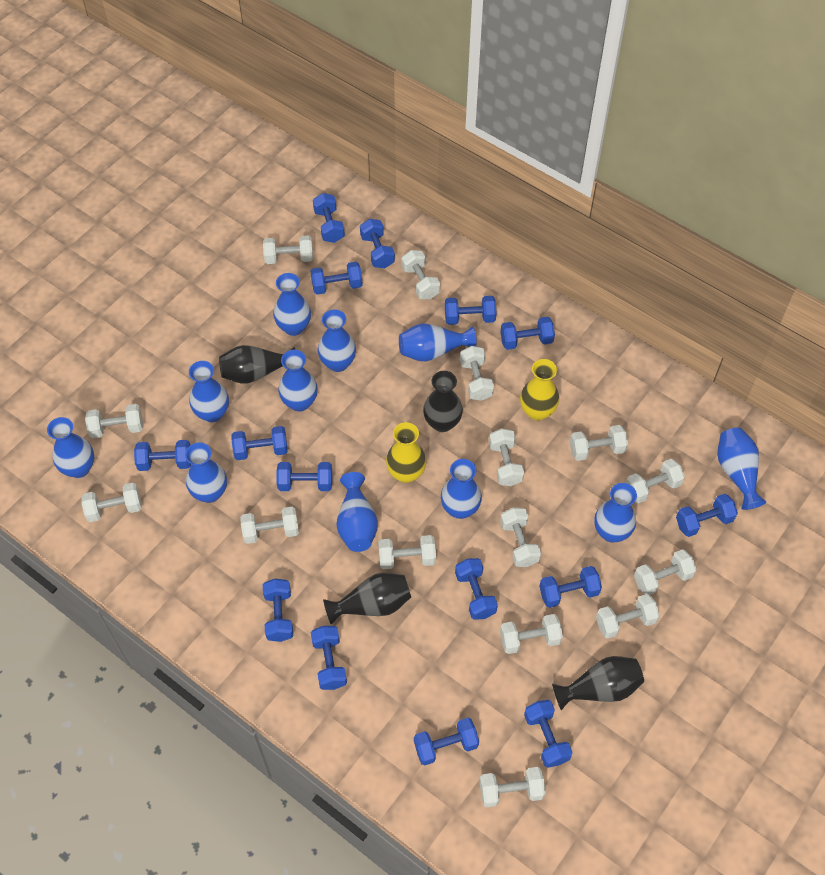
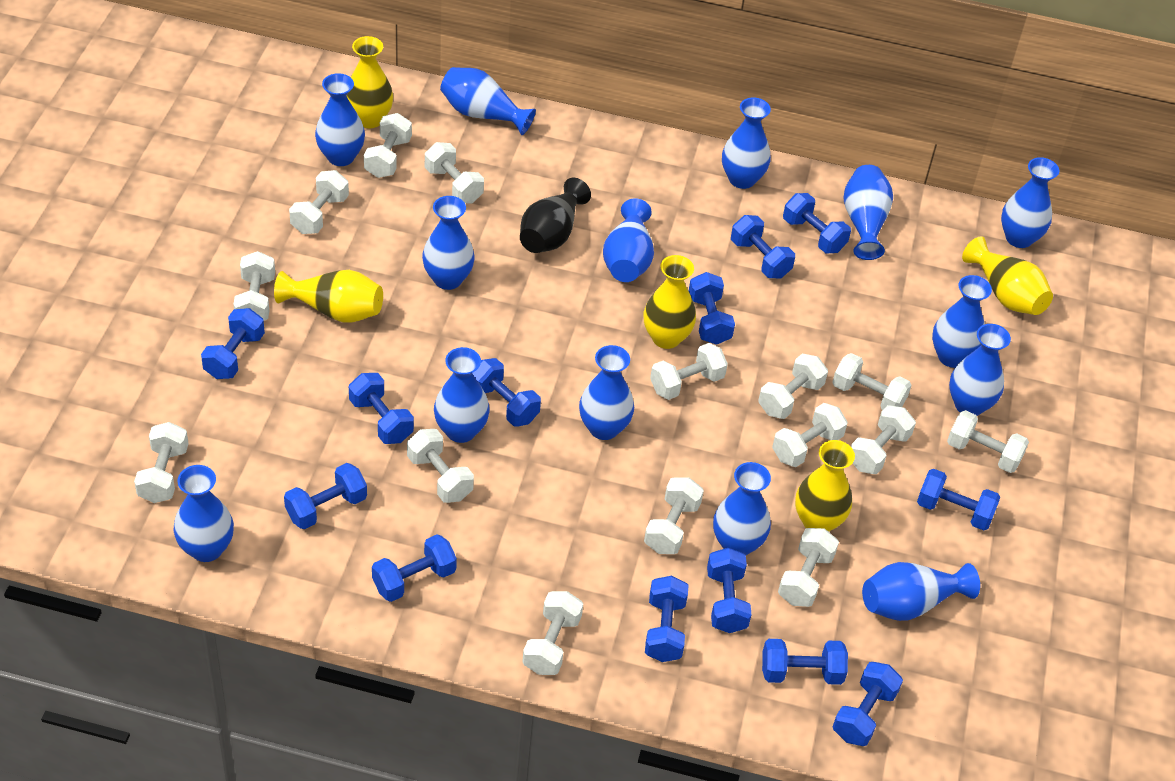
black vase: 4 -> 1
blue dumbbell: 15 -> 13
blue vase: 11 -> 14
yellow vase: 2 -> 5

